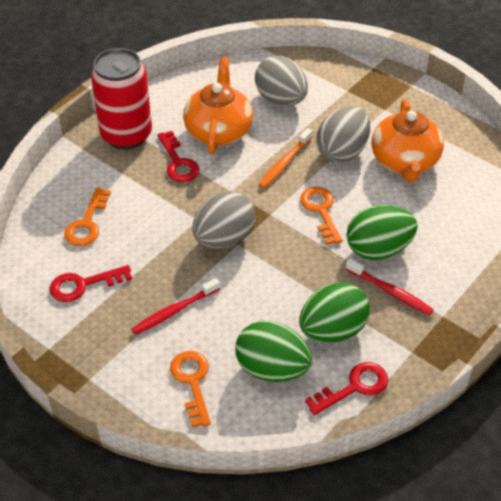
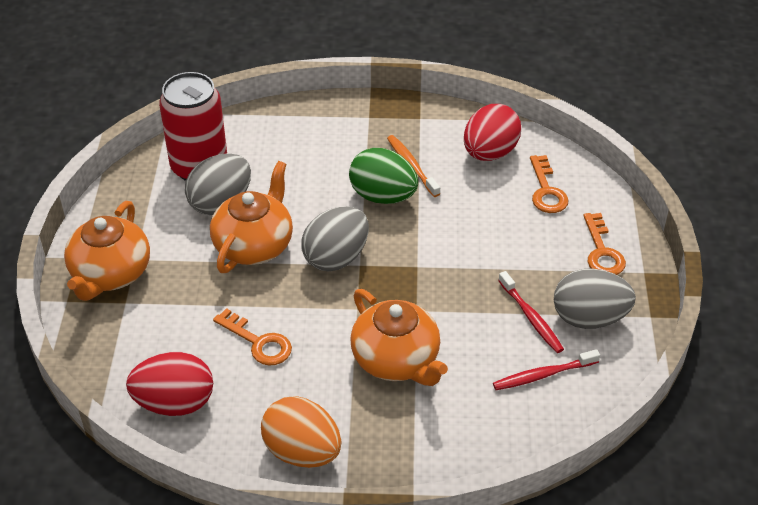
green egg: 3 -> 1
orange egg: 0 -> 1
orange teapot: 2 -> 3
red egg: 0 -> 2
red key: 3 -> 0

